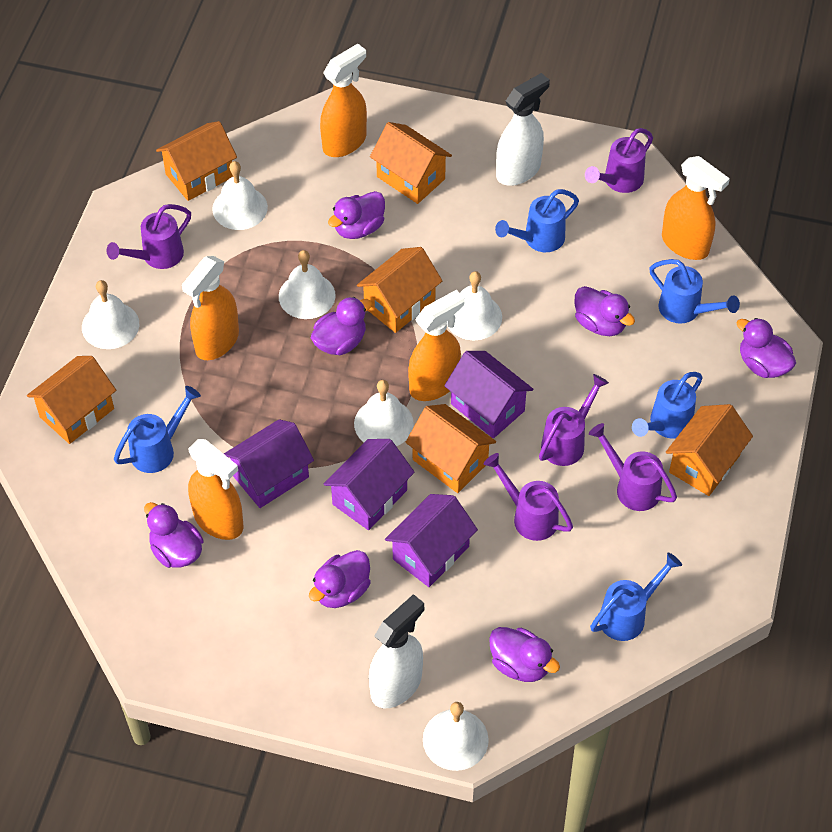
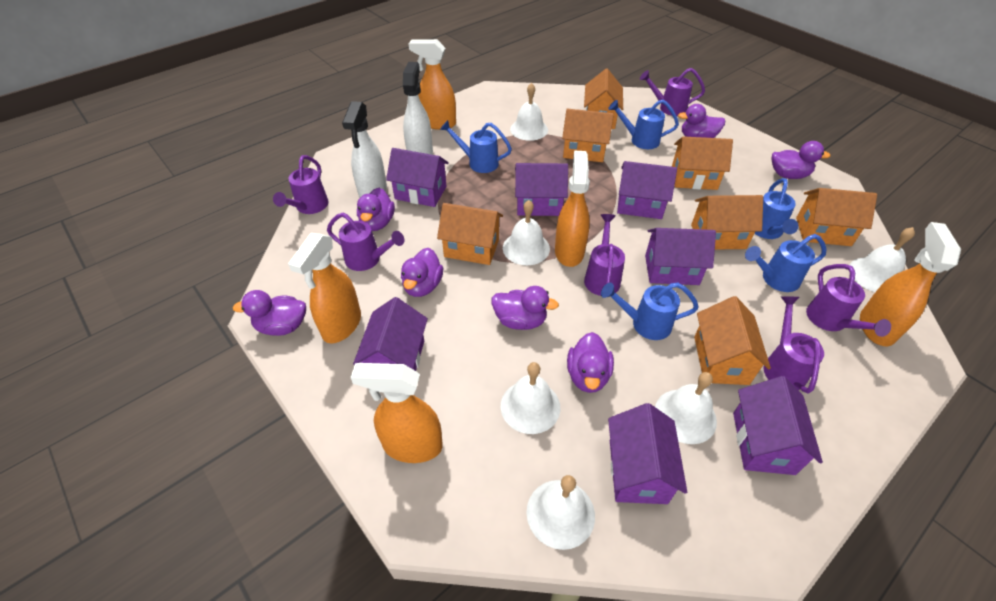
orange house: 6 -> 7
purple house: 4 -> 7
purple watering can: 5 -> 6

